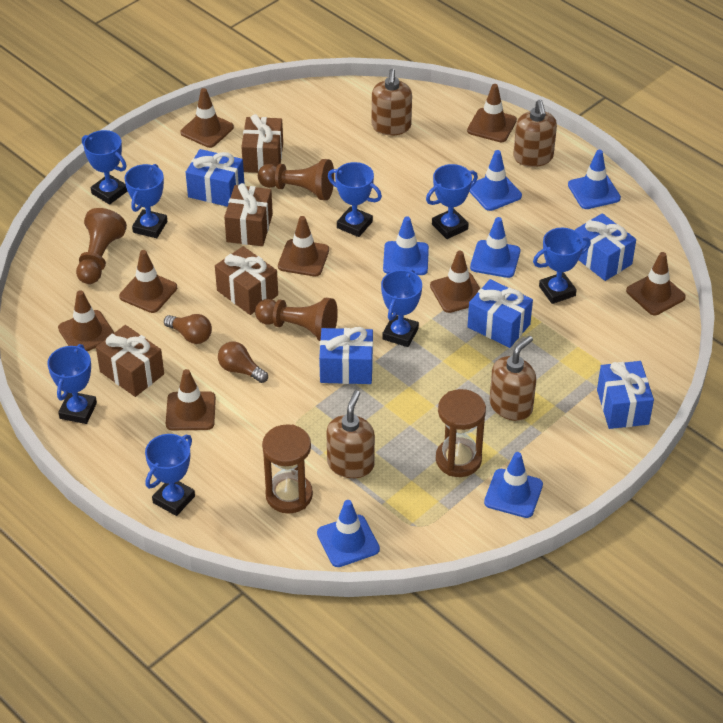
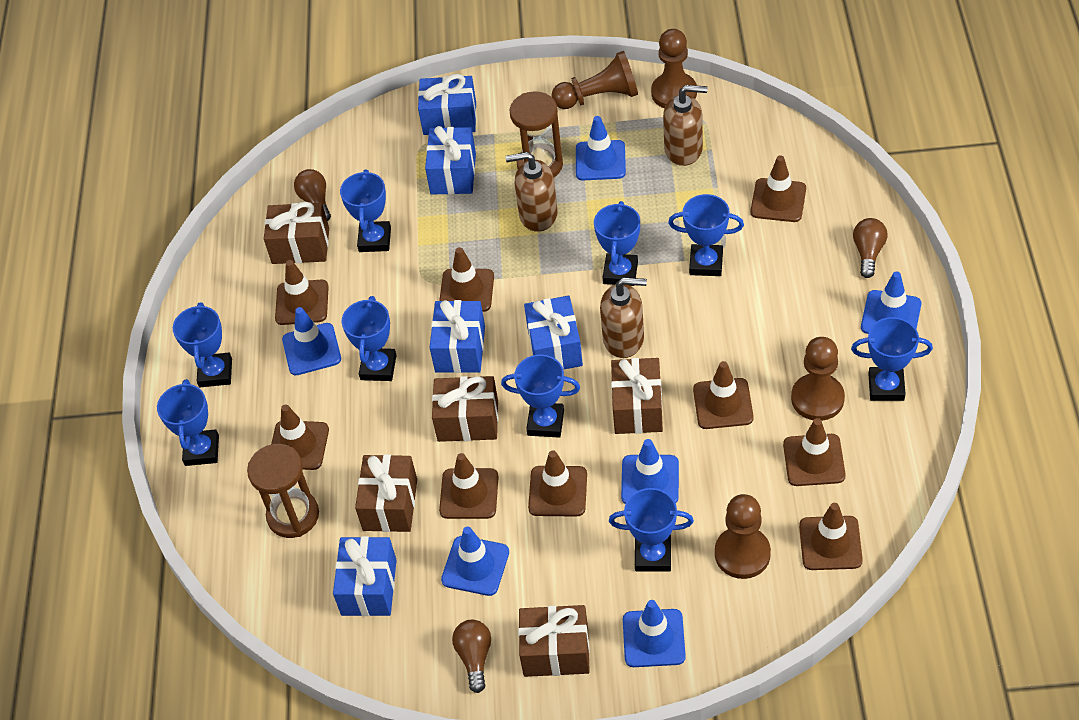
blue trophy: 8 -> 9
brown gift: 4 -> 5
brown light bulb: 2 -> 3
brown pawn: 3 -> 4
brown soap dispenser: 4 -> 3
brown traffic cone: 8 -> 9

